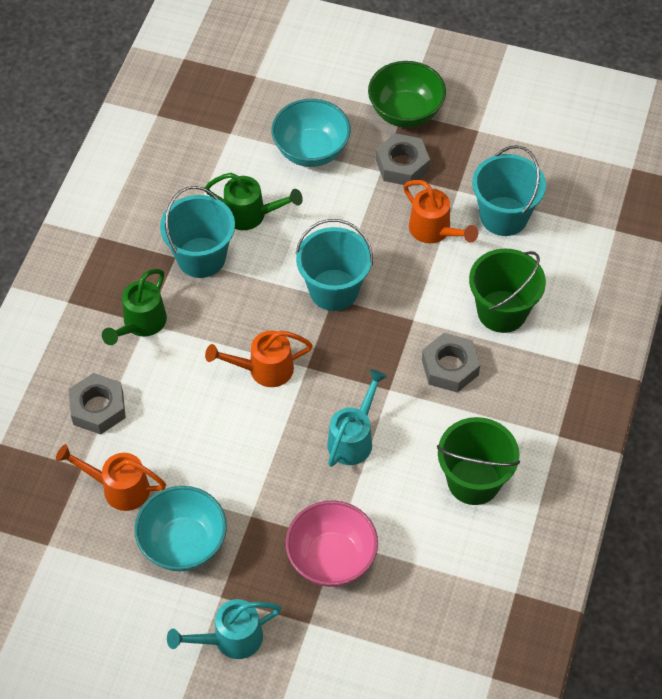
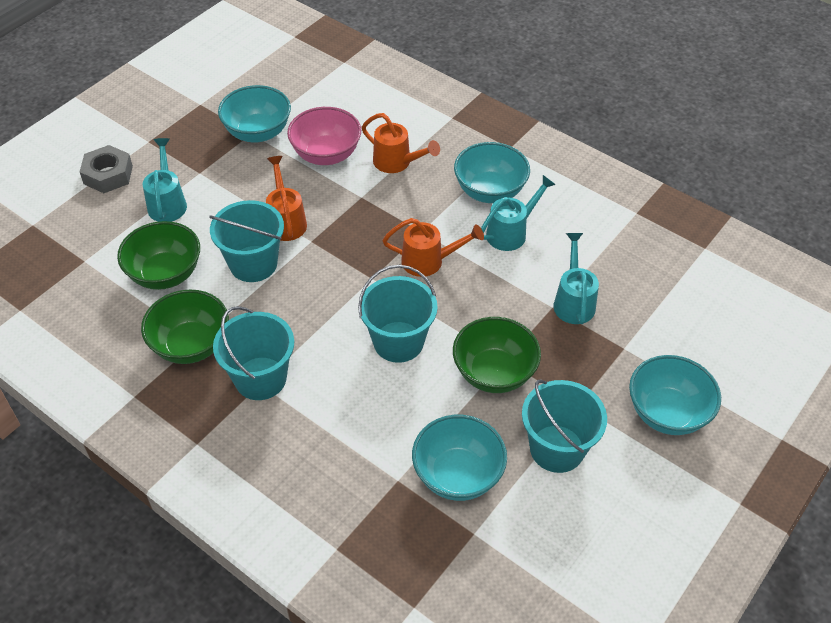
green bowl: 1 -> 3
green bucket: 2 -> 0
green watering can: 2 -> 0
grey nut: 3 -> 1
turquoise bowl: 2 -> 4
turquoise bucket: 3 -> 4
turquoise watering can: 2 -> 3

